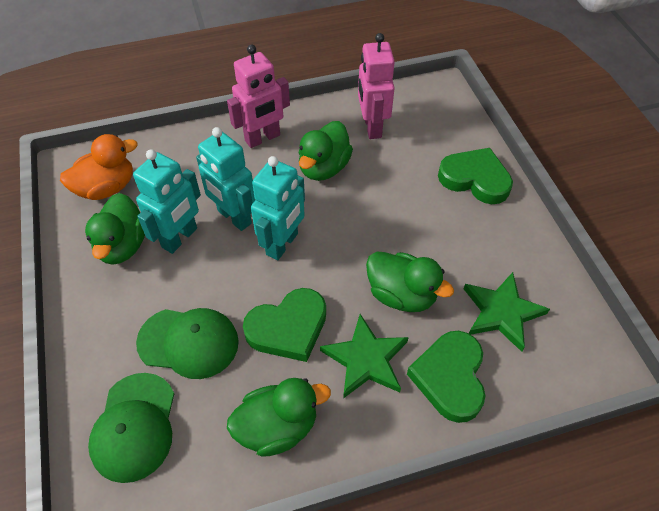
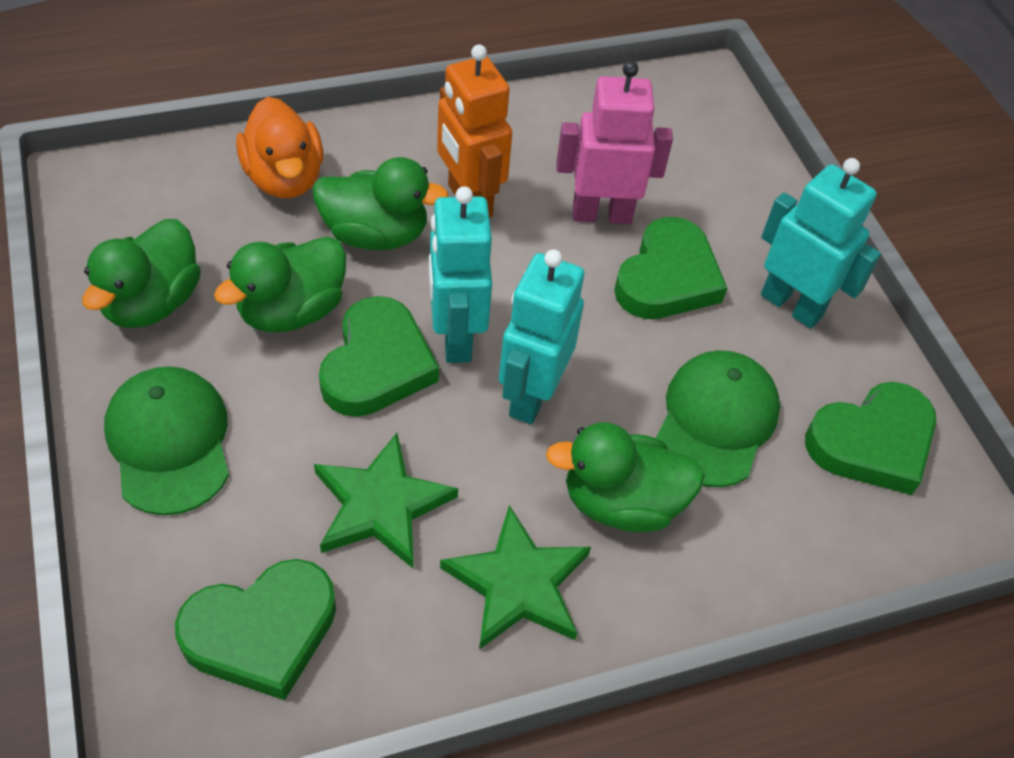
green heart: 3 -> 4
orange robot: 0 -> 1
pink robot: 2 -> 1

